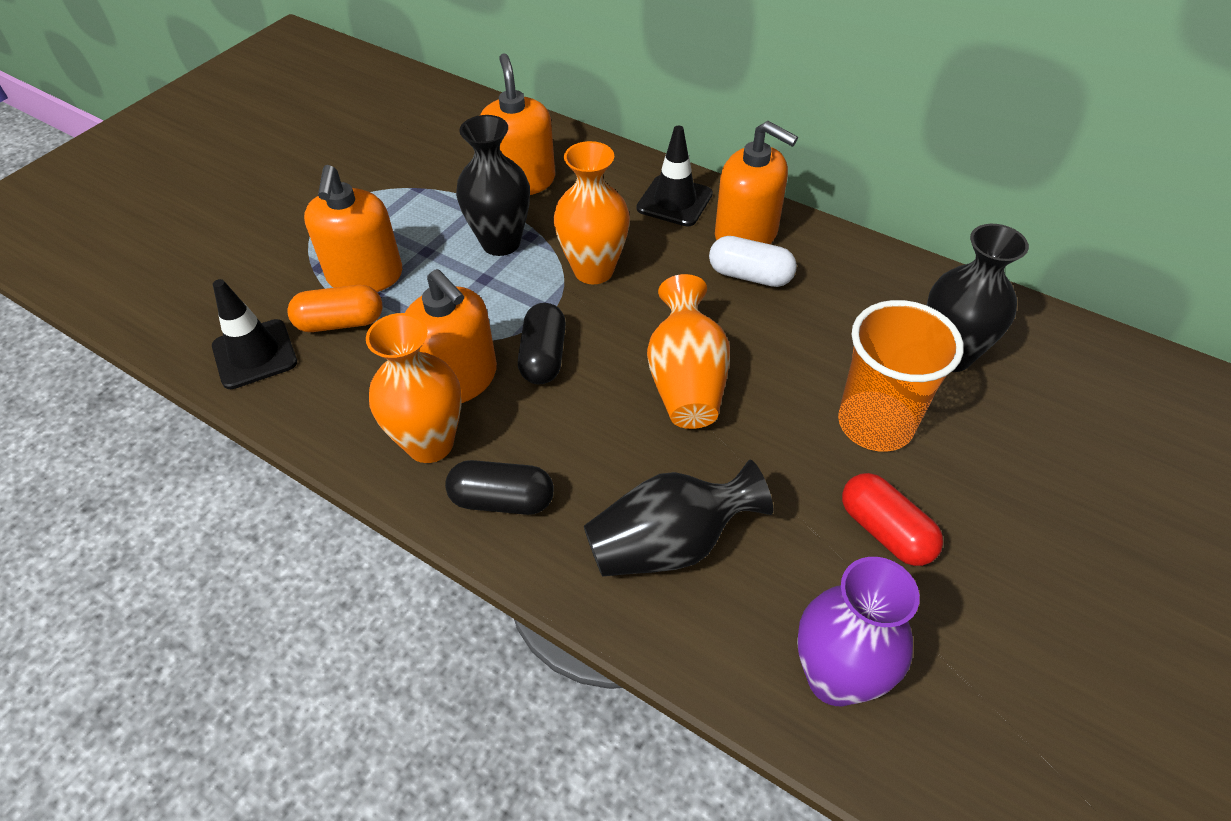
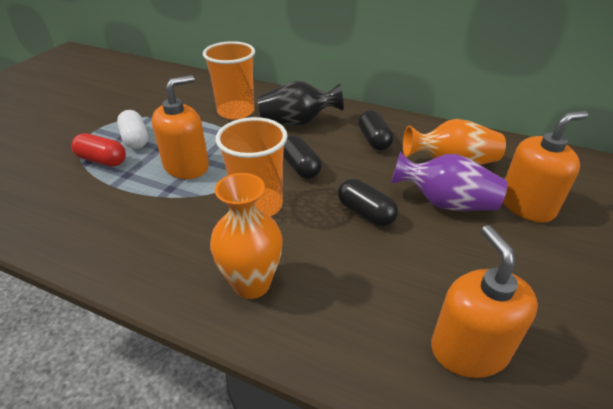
black capsule: 2 -> 3
black traffic cone: 2 -> 0
black vase: 3 -> 1
orange capsule: 1 -> 0
orange cup: 1 -> 2
orange soap dispenser: 4 -> 3
orange vase: 3 -> 2

